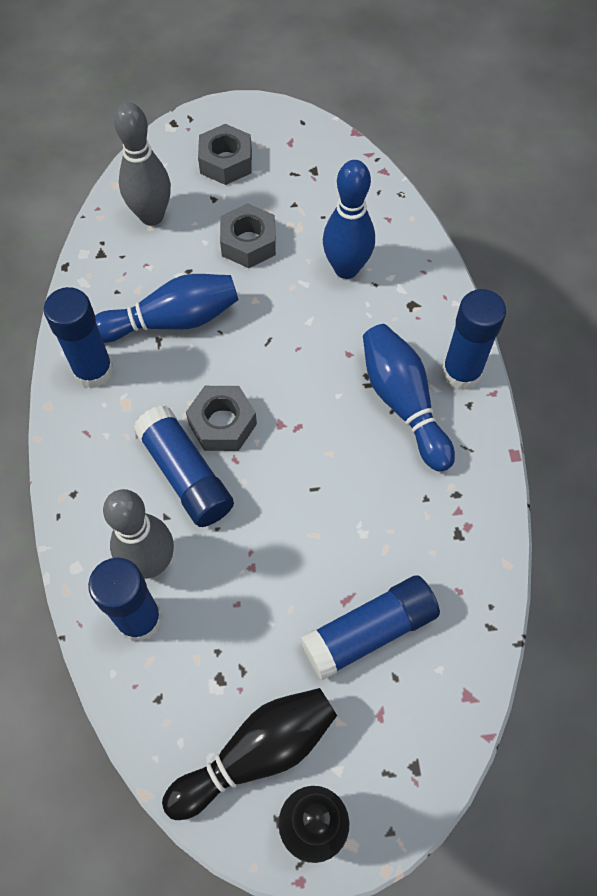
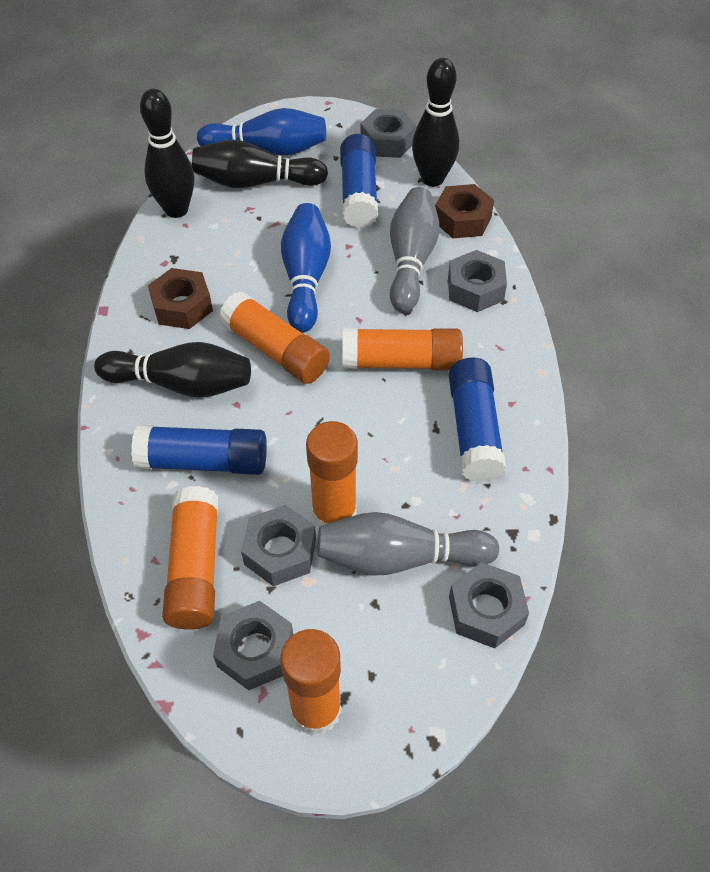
black bowling pin: 2 -> 4
blue bowling pin: 3 -> 2
blue glue stick: 5 -> 3
brown nut: 0 -> 2
grey nut: 3 -> 5
orange glue stick: 0 -> 5

